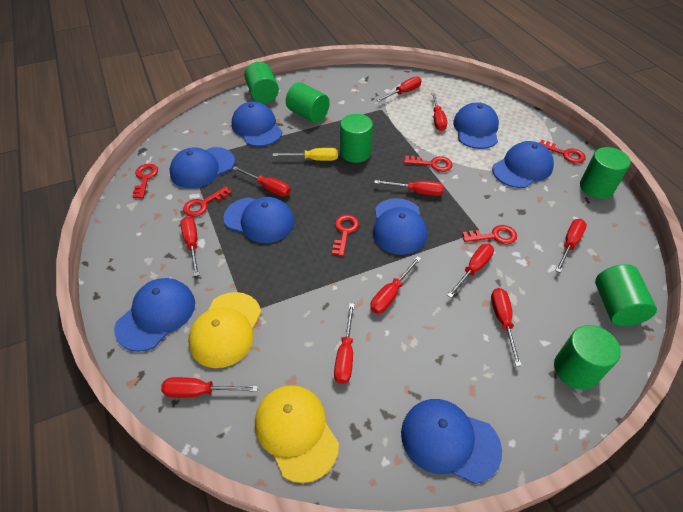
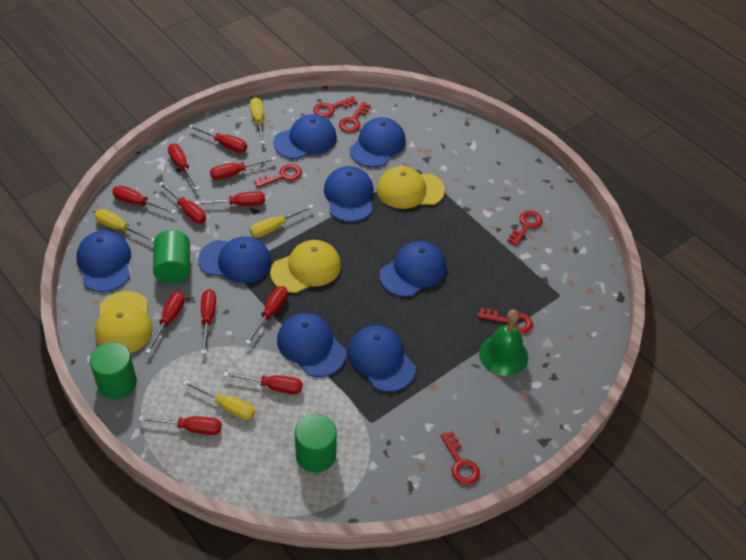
green bell: 0 -> 1
green cylinder: 6 -> 3
yellow cap: 2 -> 3
yellow screwdriver: 1 -> 4

